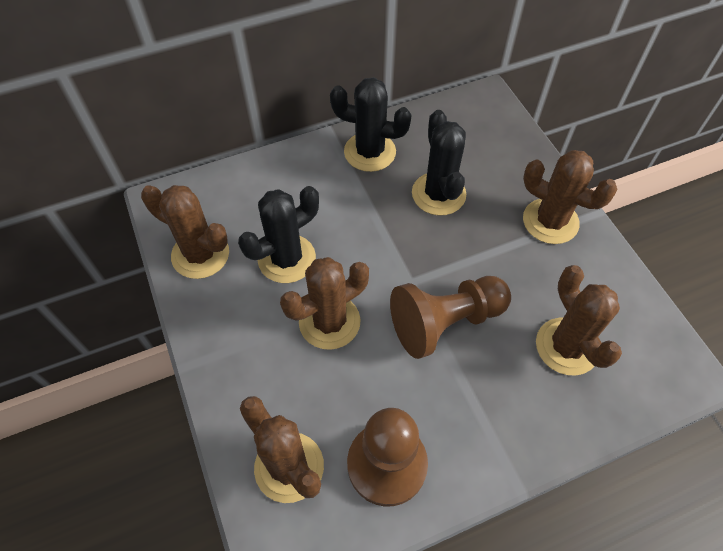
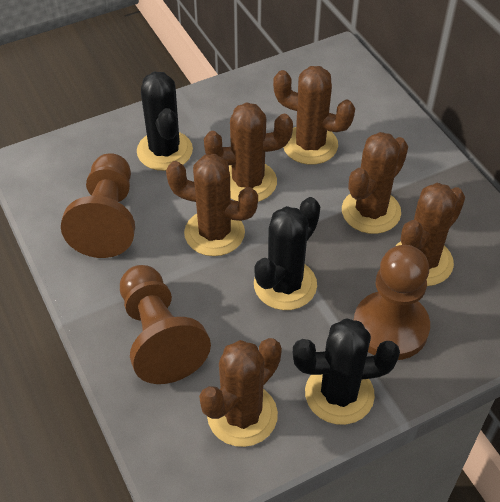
brown cactus: 5 -> 6
brown pawn: 2 -> 3

